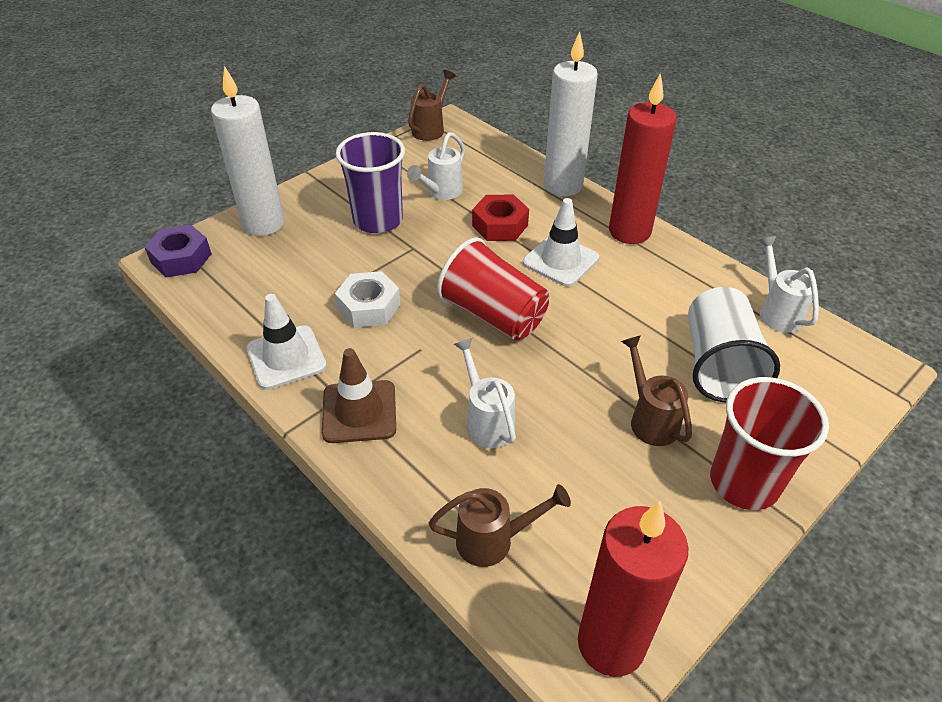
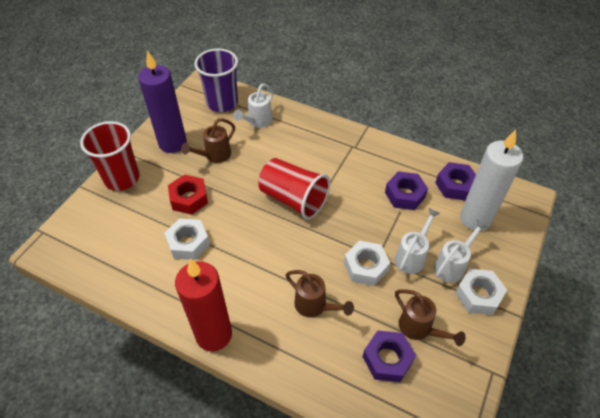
brown traffic cone: 1 -> 0
purple candle: 0 -> 1
purple nut: 1 -> 3
red candle: 2 -> 1
white candle: 2 -> 1
white cup: 1 -> 0
white nut: 1 -> 3
white traffic cone: 2 -> 0

